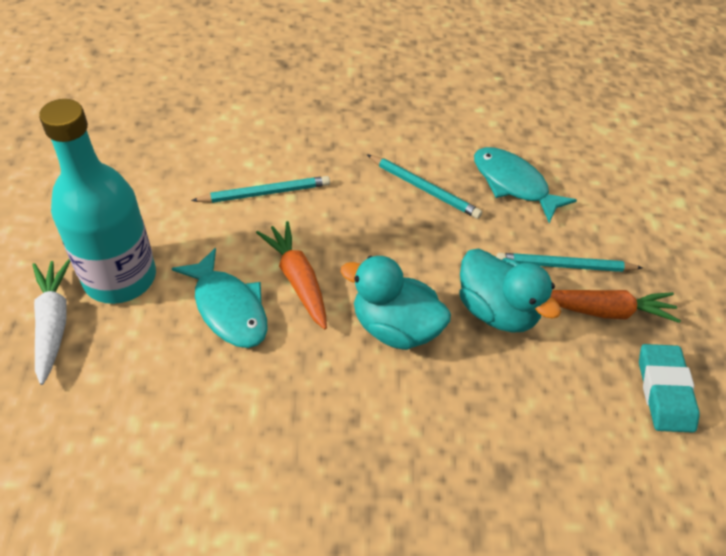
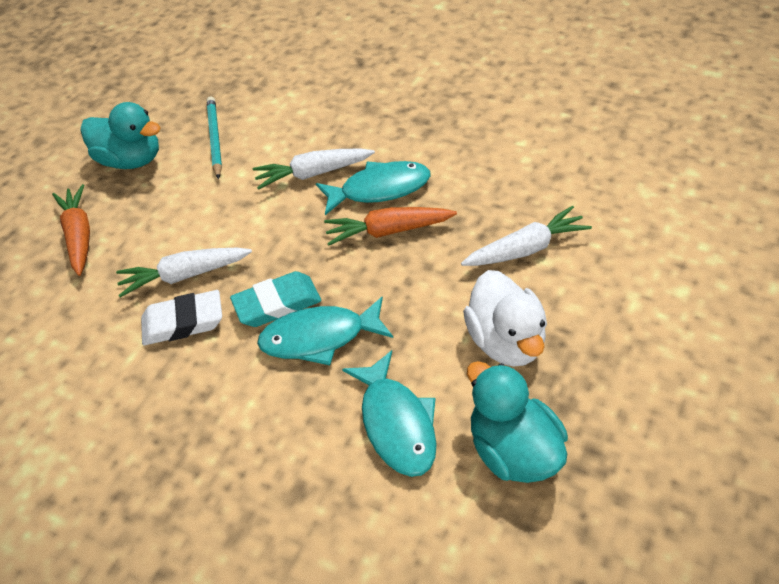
turquoise bottle: 1 -> 0
turquoise fish: 2 -> 3
turquoise pencil: 3 -> 1
white carrot: 1 -> 3
white duck: 0 -> 1
white eraser: 0 -> 1

